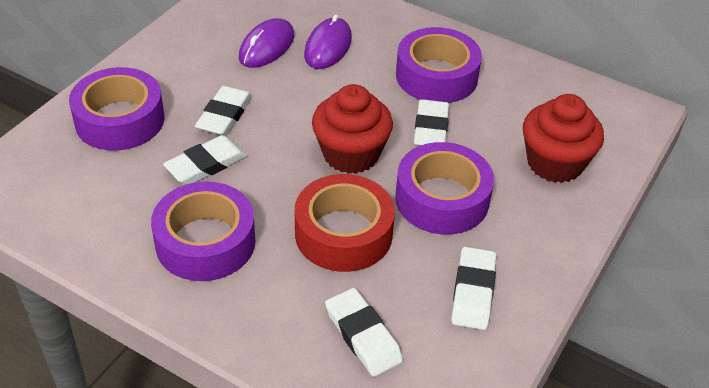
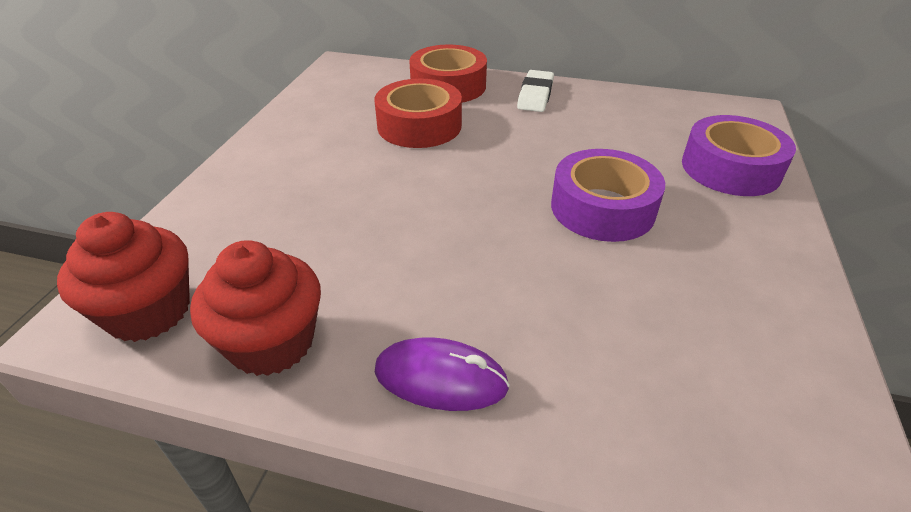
purple mouse: 2 -> 1
purple tape: 4 -> 2
red tape: 1 -> 2
white eraser: 5 -> 1

